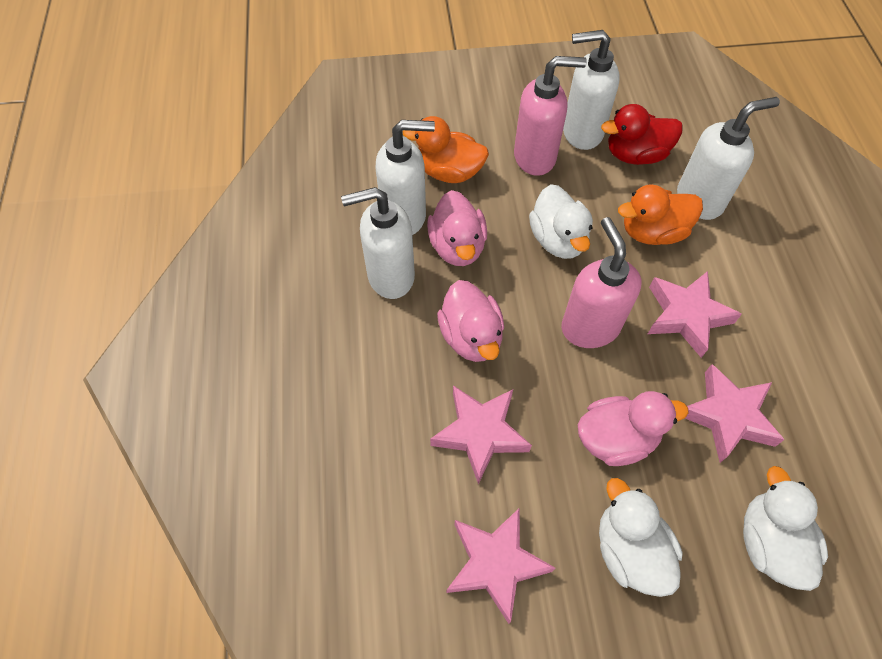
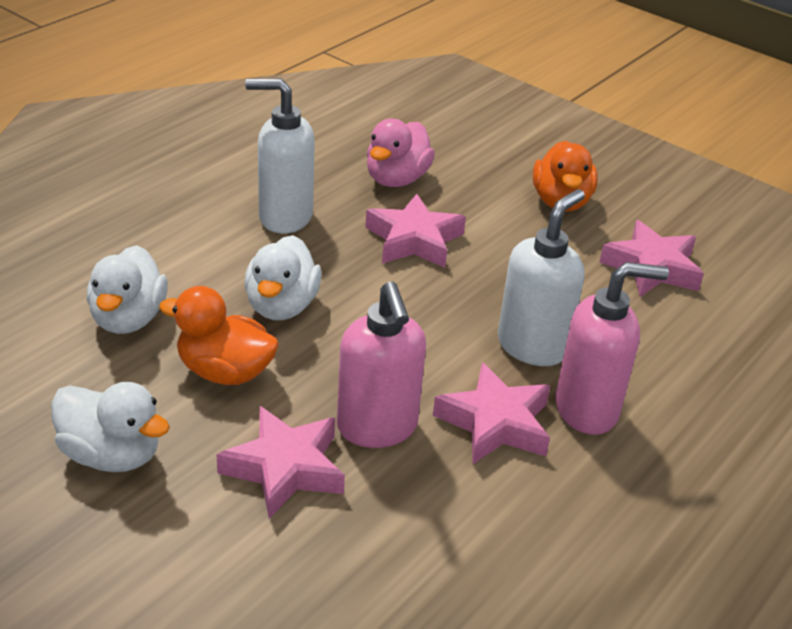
pink duck: 3 -> 1
red duck: 1 -> 0
white soap dispenser: 4 -> 2

